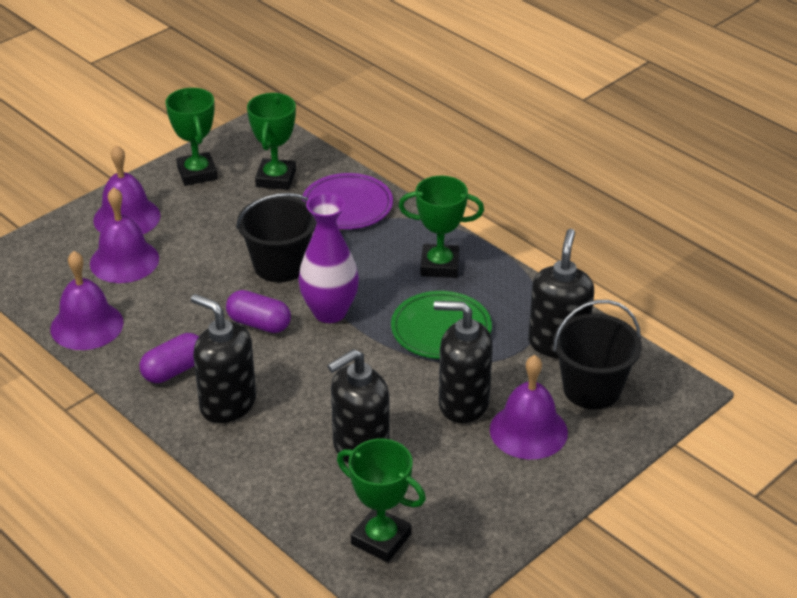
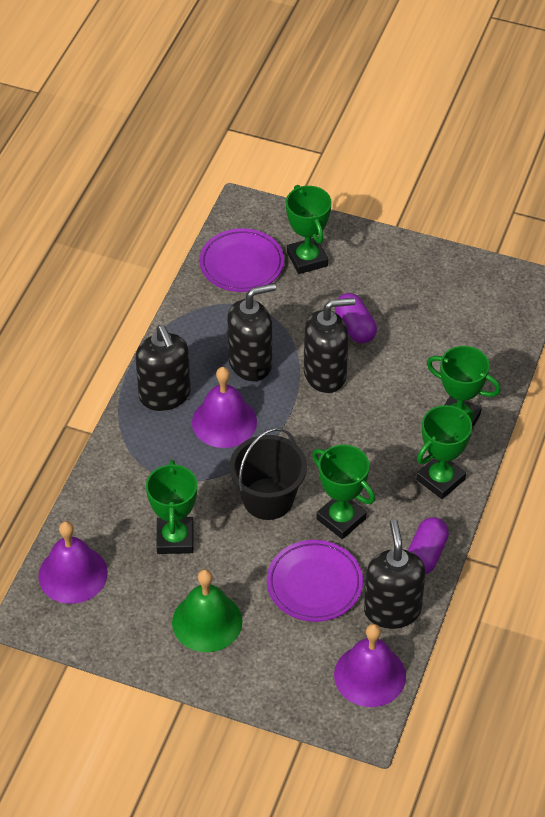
black bucket: 2 -> 1
green bell: 0 -> 1
green plate: 1 -> 0
green trophy: 4 -> 5
purple bell: 4 -> 3
purple plate: 1 -> 2
purple vase: 1 -> 0

